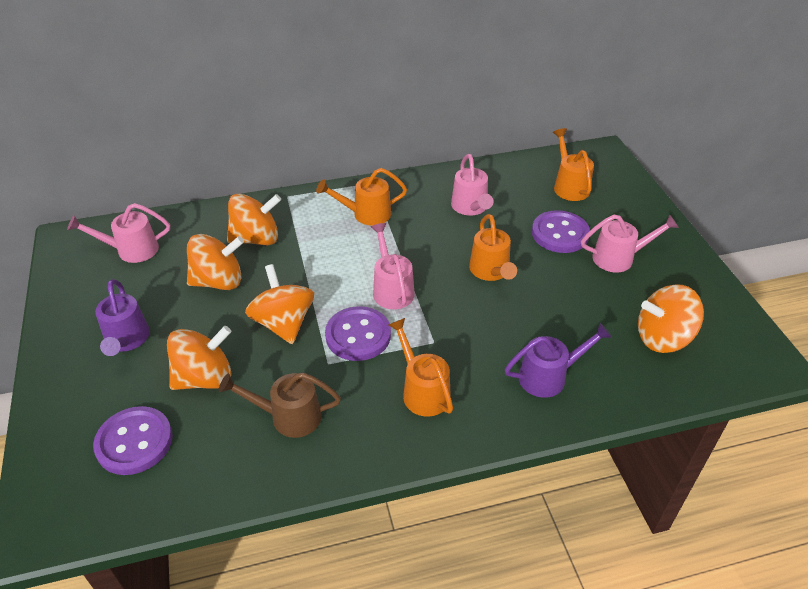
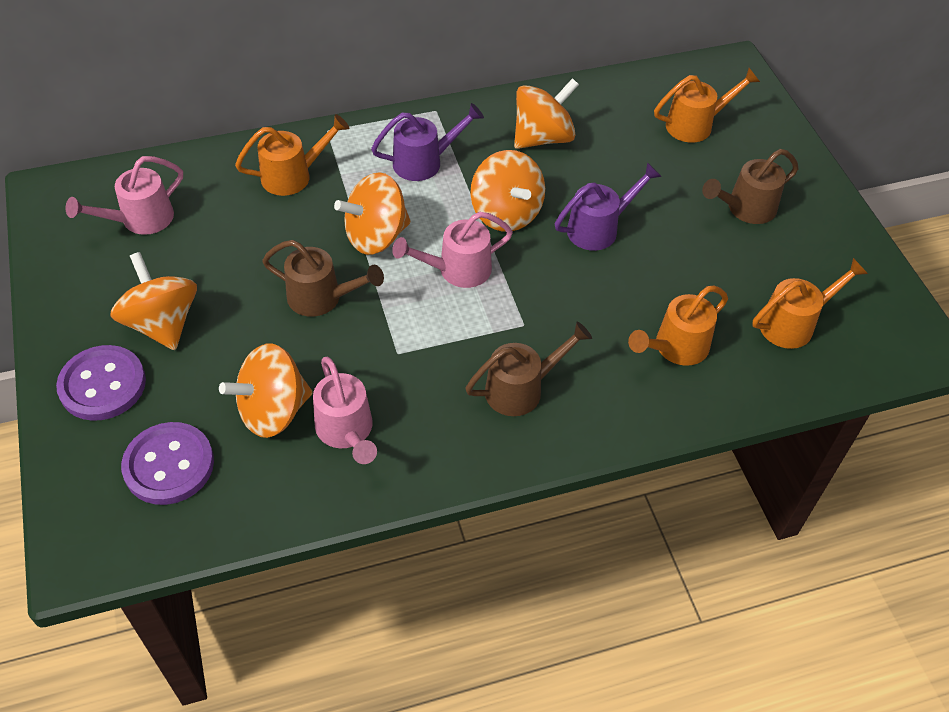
brown watering can: 1 -> 3
pink watering can: 4 -> 3
purple button: 3 -> 2

